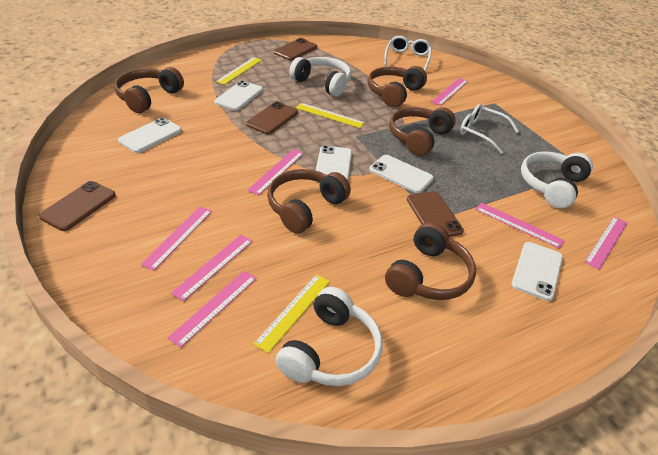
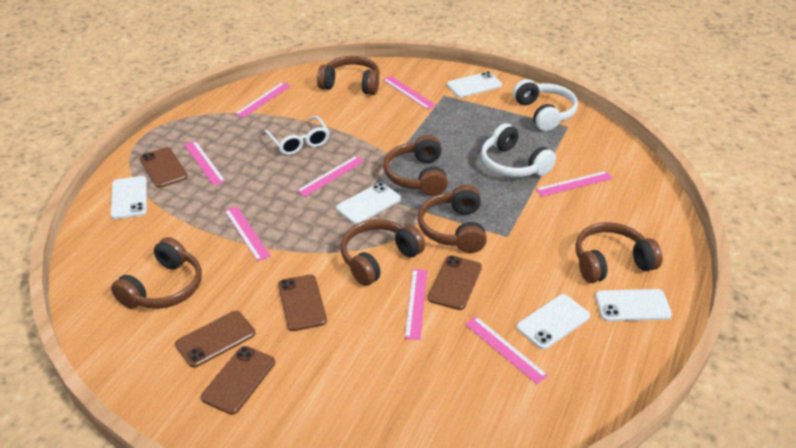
brown headphones: 5 -> 6
brown phone: 4 -> 5
pink ruler: 7 -> 8
white glasses: 2 -> 1
white headphones: 3 -> 2
yellow ruler: 3 -> 0

